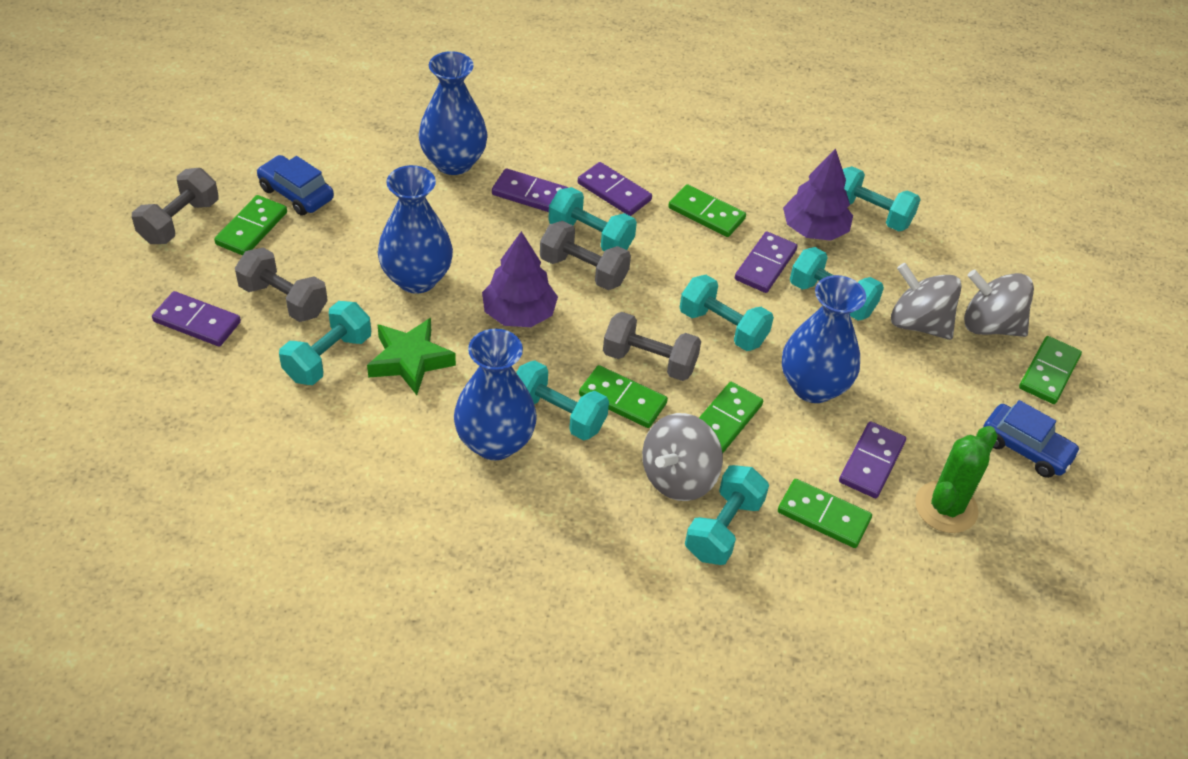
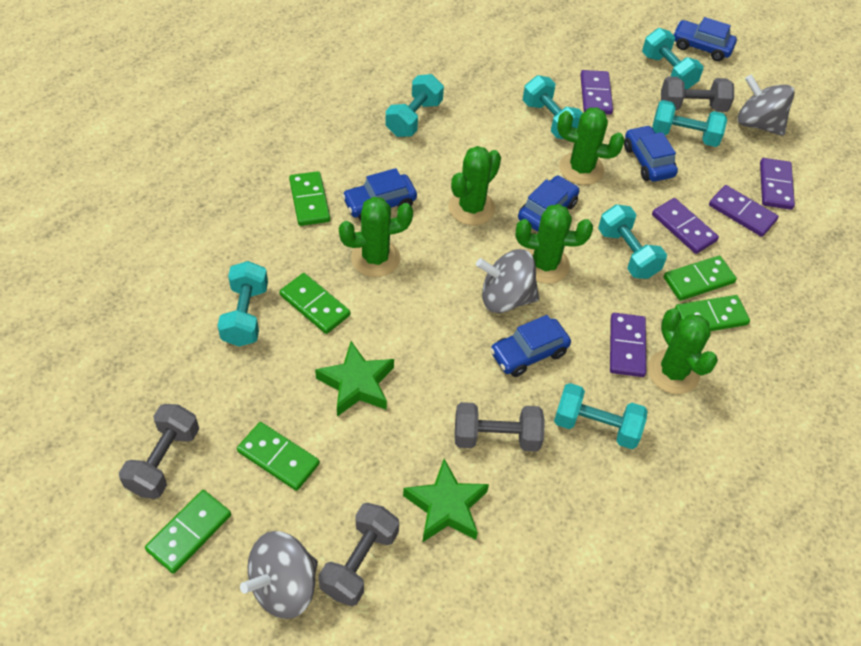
blue car: 2 -> 5
blue vase: 4 -> 0
green cactus: 1 -> 5
green star: 1 -> 2
purple tree: 2 -> 0

